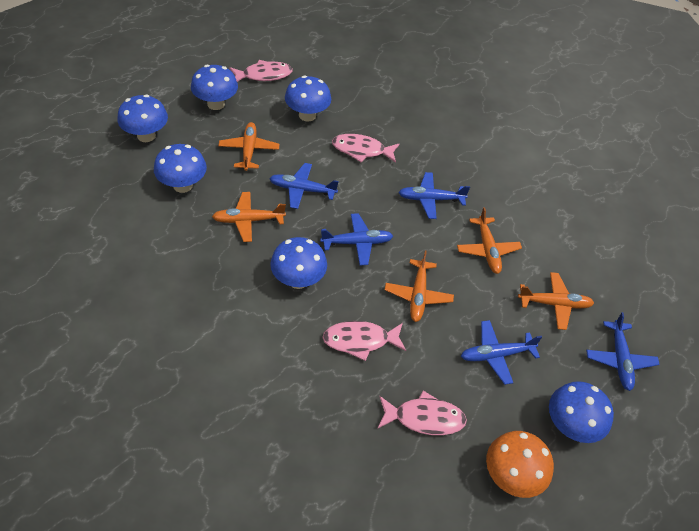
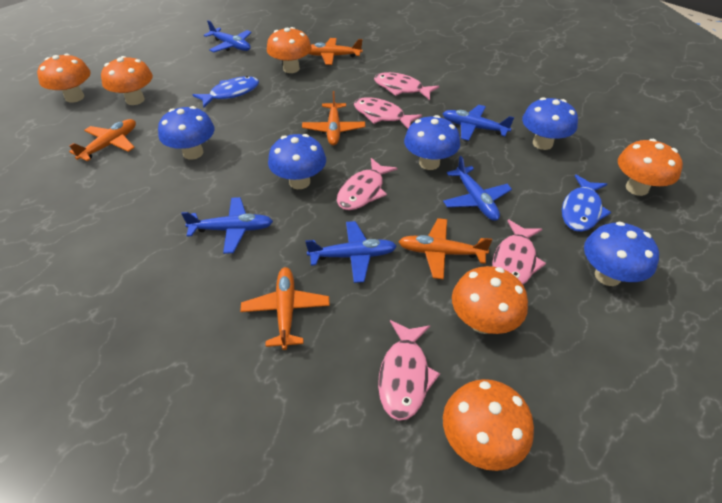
blue fish: 0 -> 2
blue mushroom: 6 -> 5
orange mushroom: 1 -> 6
pink fish: 4 -> 5

